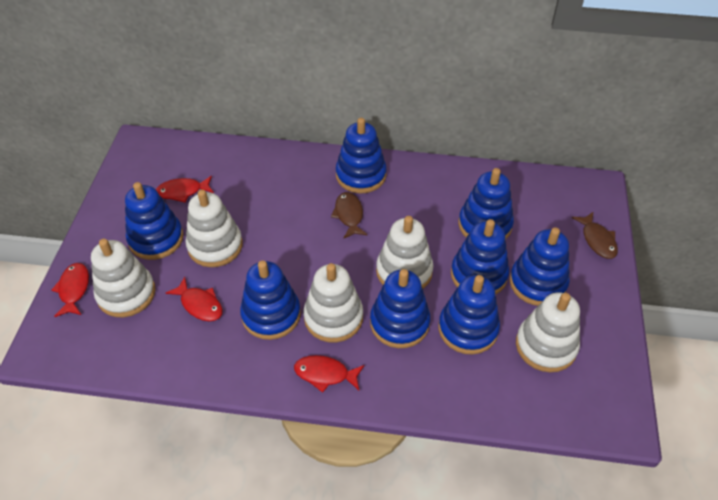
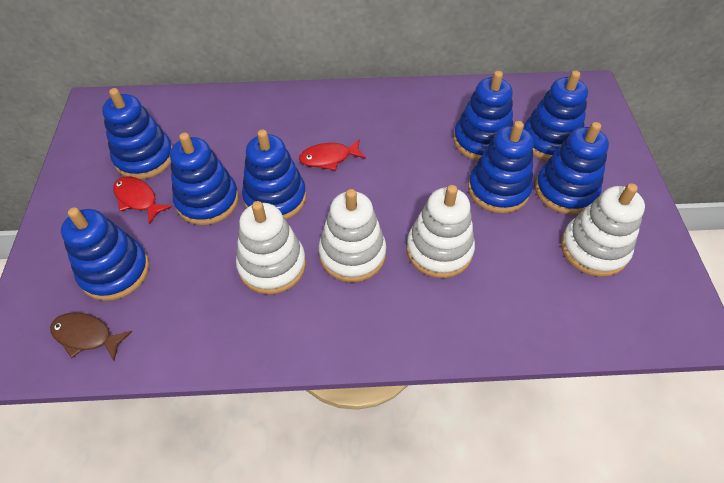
brown fish: 2 -> 1
red fish: 4 -> 2
white stacking toy: 5 -> 4

